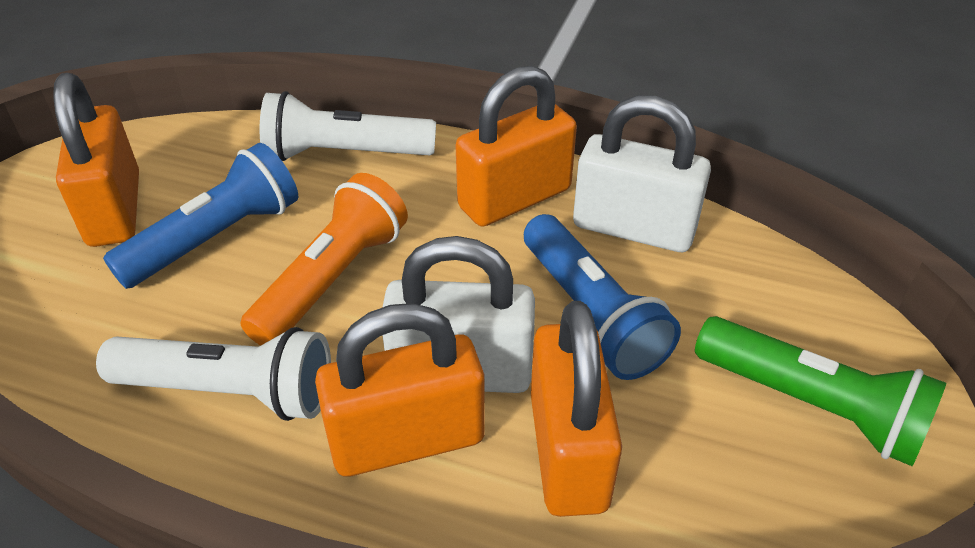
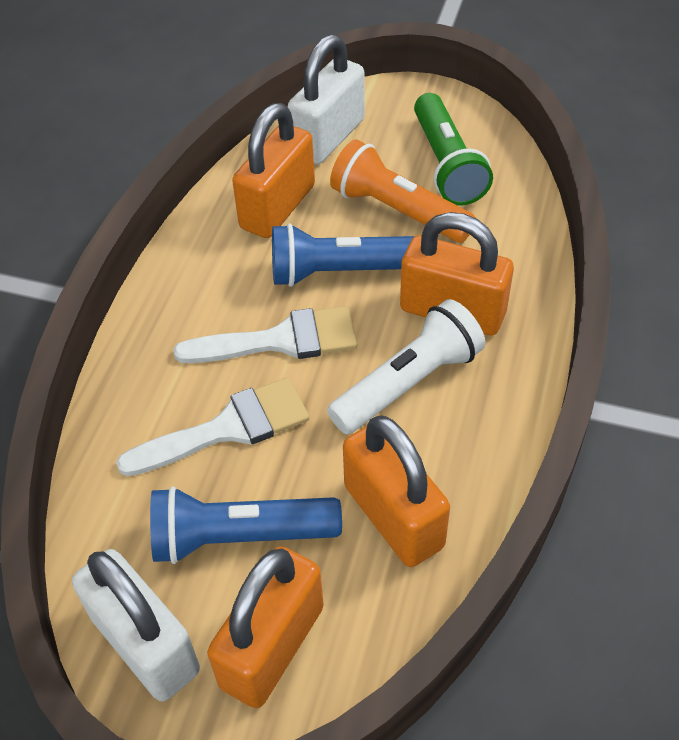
white brush: 0 -> 2
white flashlight: 2 -> 1

